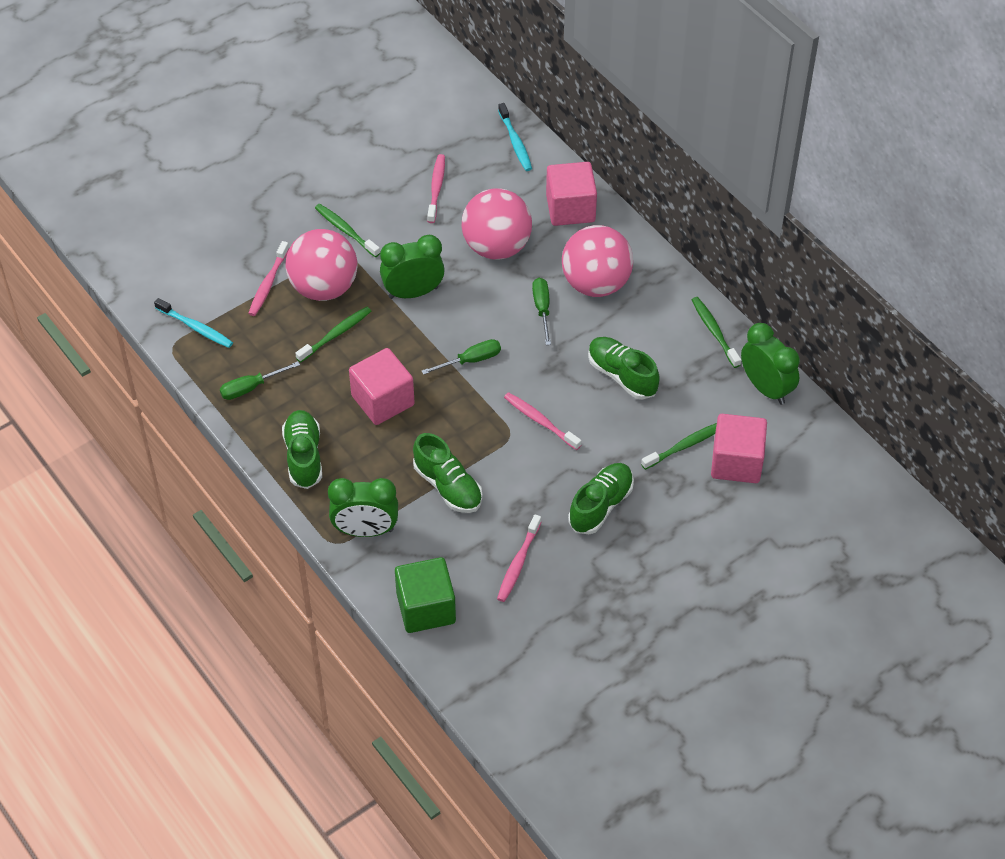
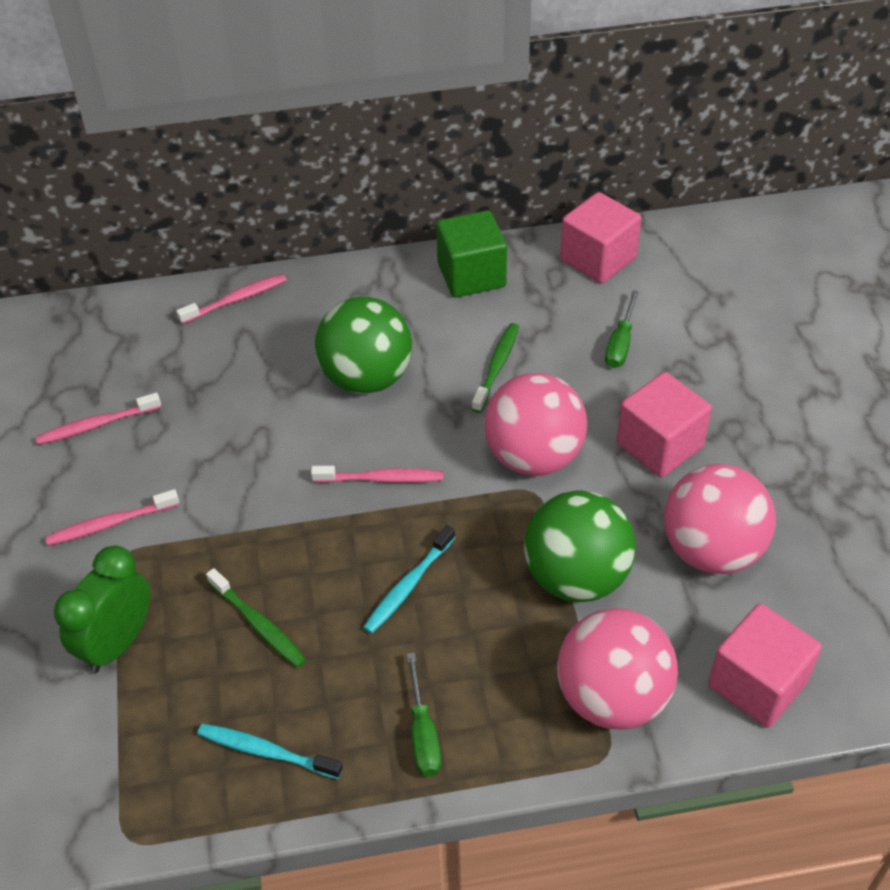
green ball: 0 -> 2
green clock: 3 -> 1
green screwdriver: 3 -> 2
green shoe: 4 -> 0
green toothbrush: 4 -> 2

